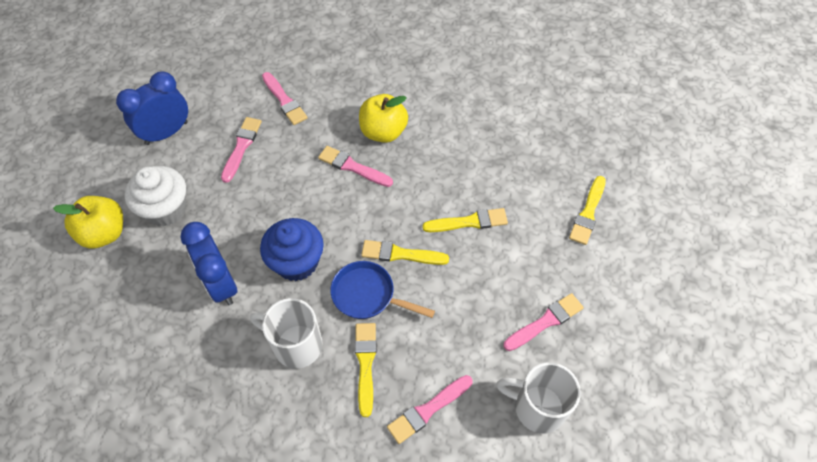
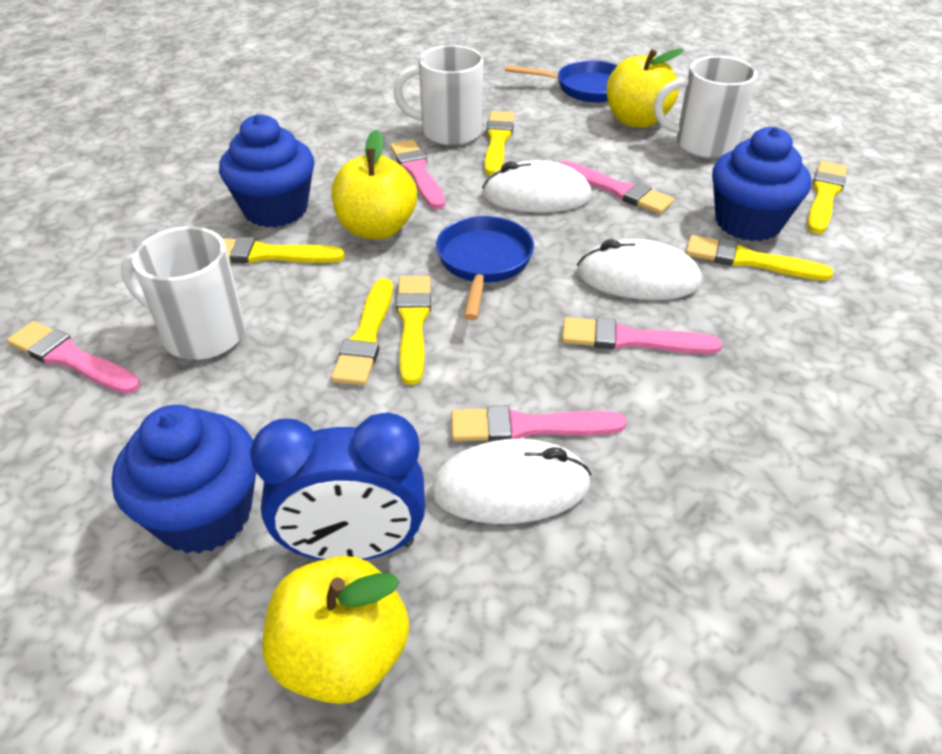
blue clock: 2 -> 1
blue cupcake: 1 -> 3
blue pan: 1 -> 2
white cupcake: 1 -> 0
white mouse: 0 -> 3
white mug: 2 -> 3
yellow apple: 2 -> 3
yellow brush: 4 -> 6

